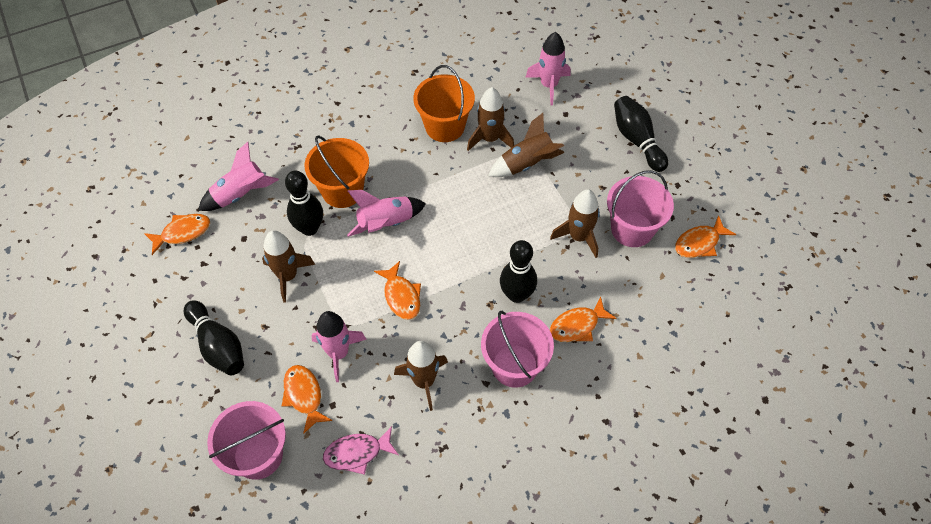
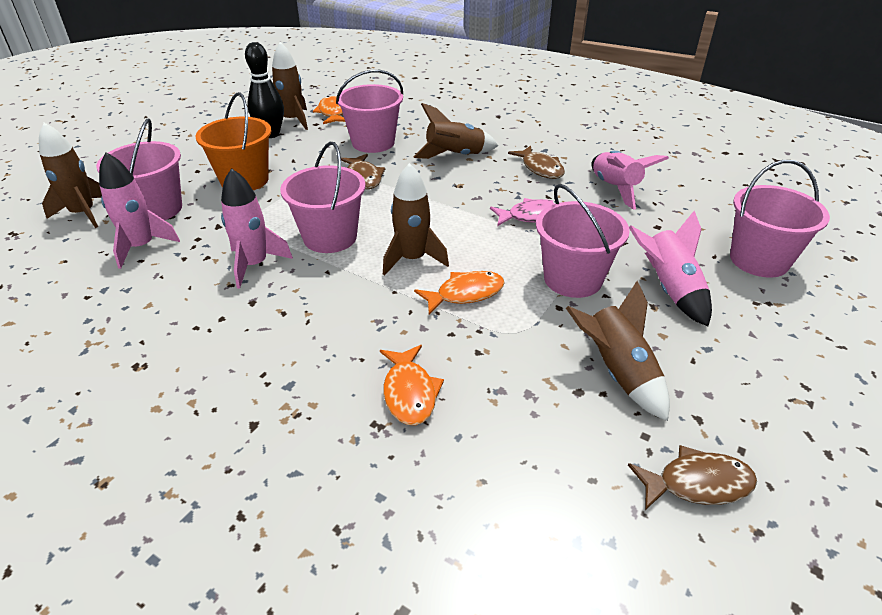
black bowling pin: 4 -> 1
brown fish: 0 -> 3
orange bucket: 2 -> 1
orange fish: 5 -> 3
pink bucket: 3 -> 5

